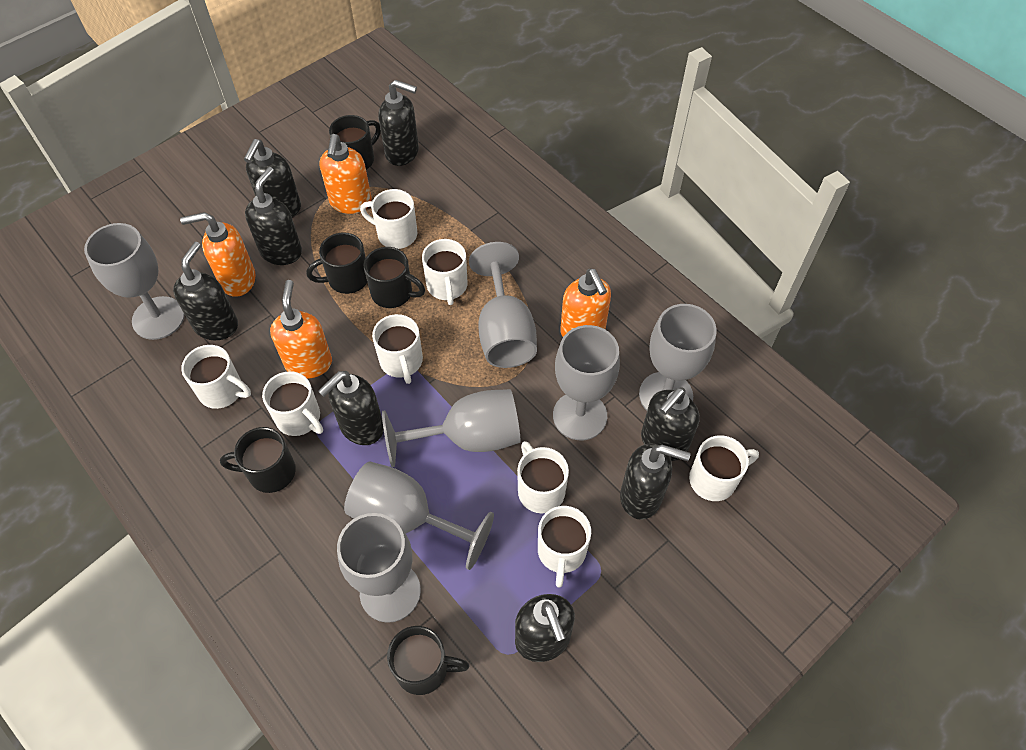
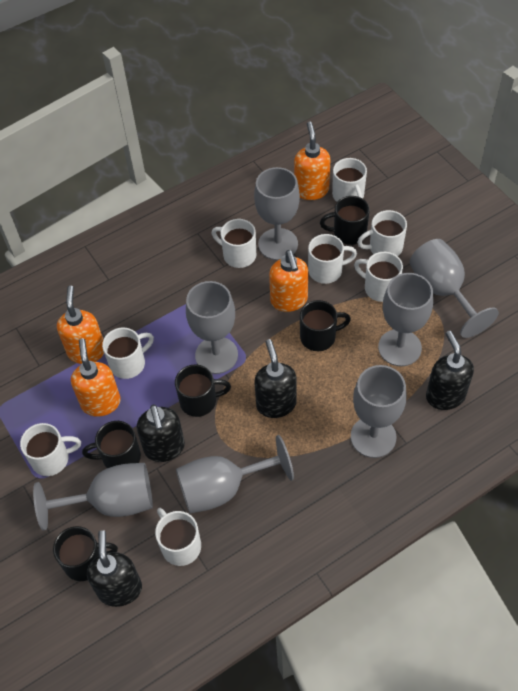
black soap dispenser: 8 -> 4

